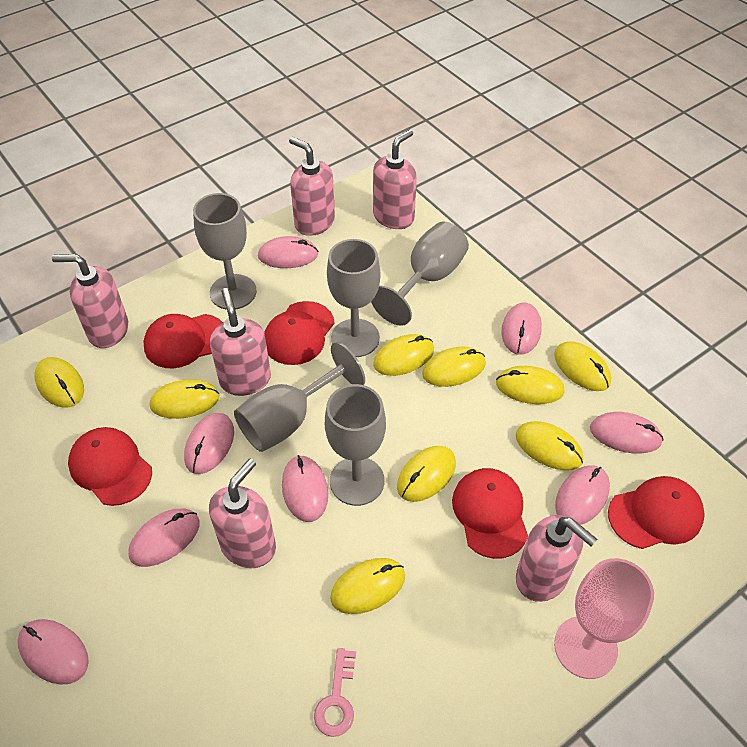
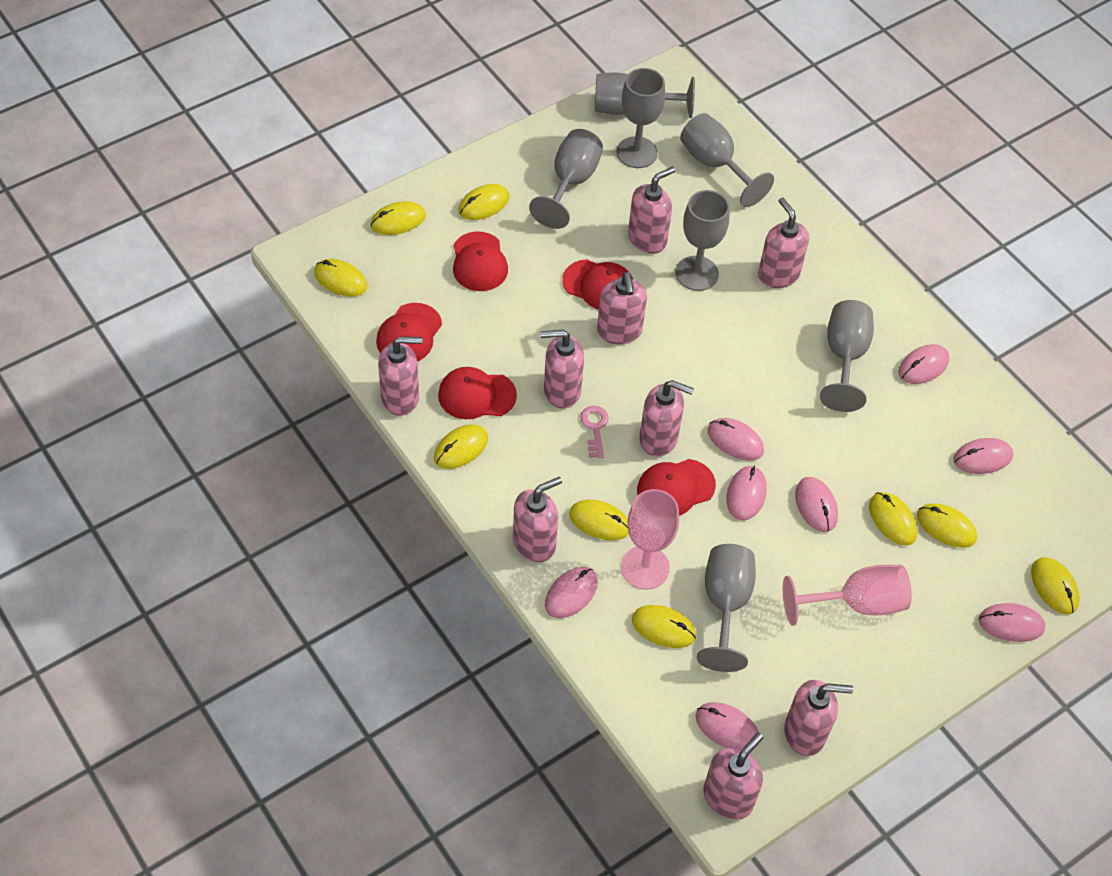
grey goblet: 5 -> 7
pink goblet: 1 -> 2
pink soap dispenser: 6 -> 9

